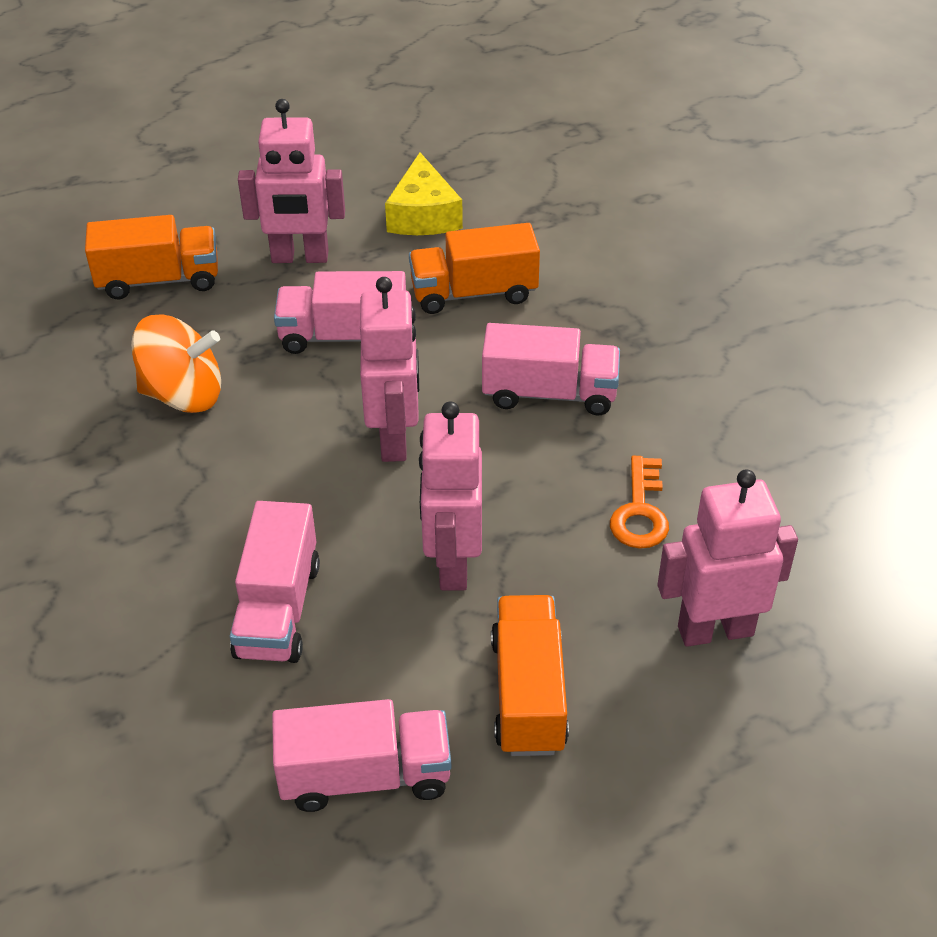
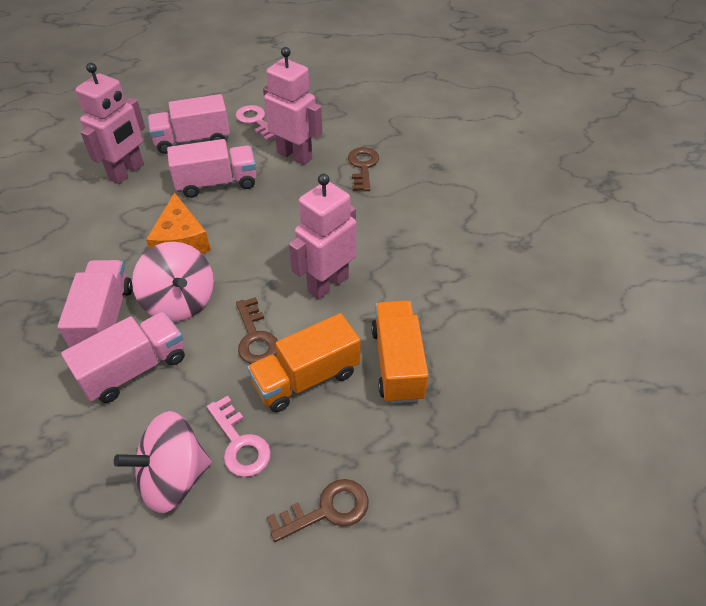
brown key: 0 -> 3
orange cheese: 0 -> 1
orange key: 1 -> 0
orange spinning top: 1 -> 0
orange truck: 3 -> 2
pink key: 0 -> 2
pink robot: 4 -> 3
pink spinning top: 0 -> 2
yellow cheese: 1 -> 0

